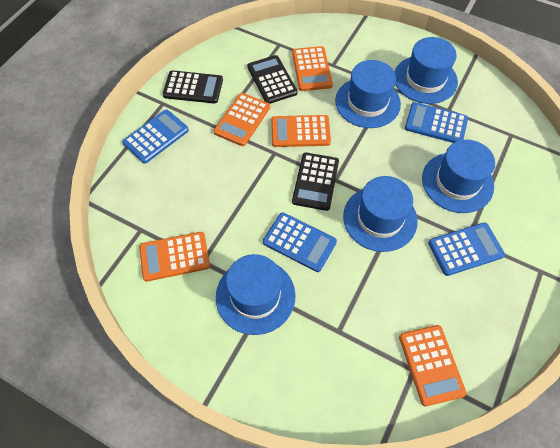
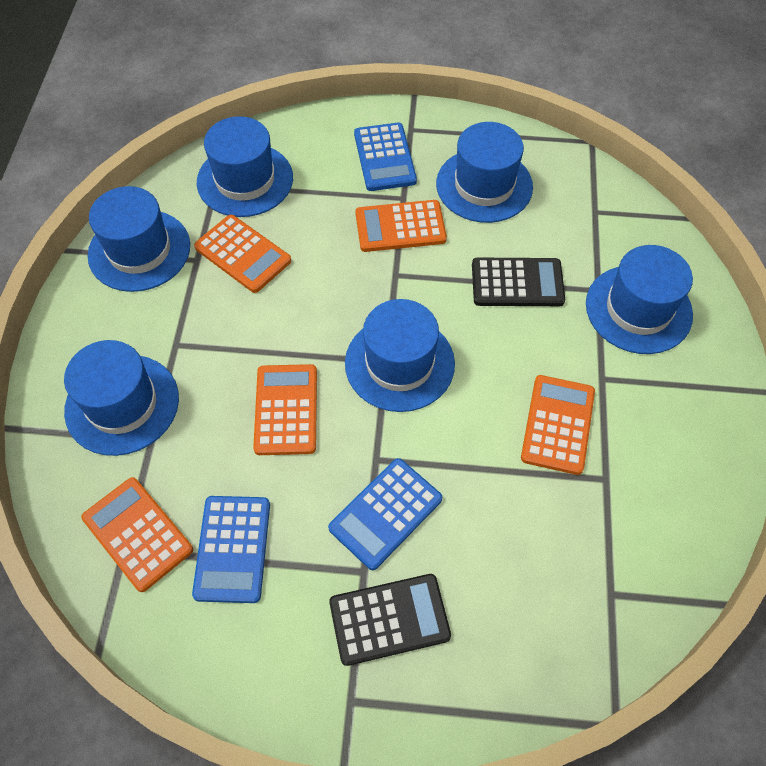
black calculator: 3 -> 2
blue calculator: 4 -> 3
blue hat: 5 -> 6

